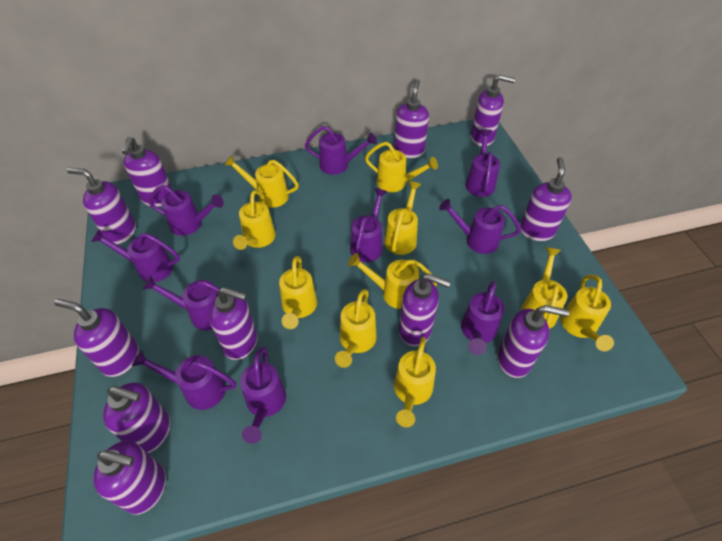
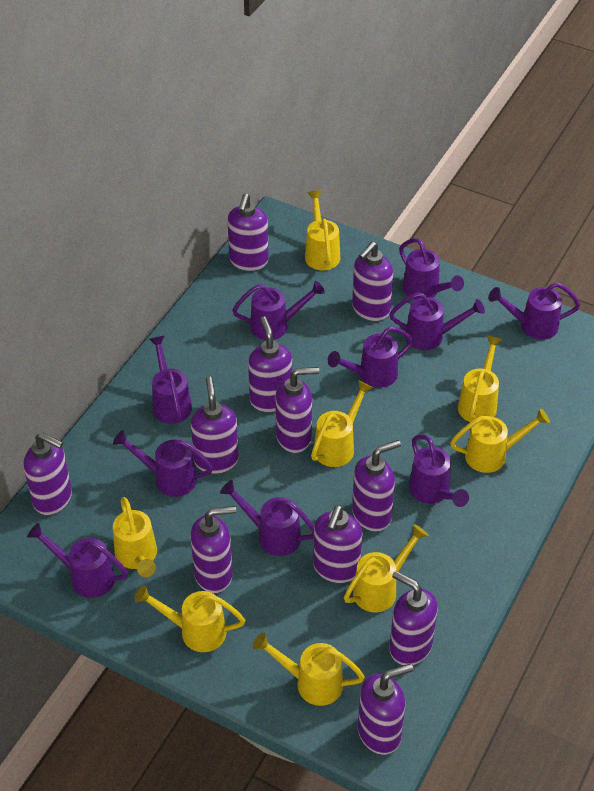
yellow watering can: 10 -> 8

